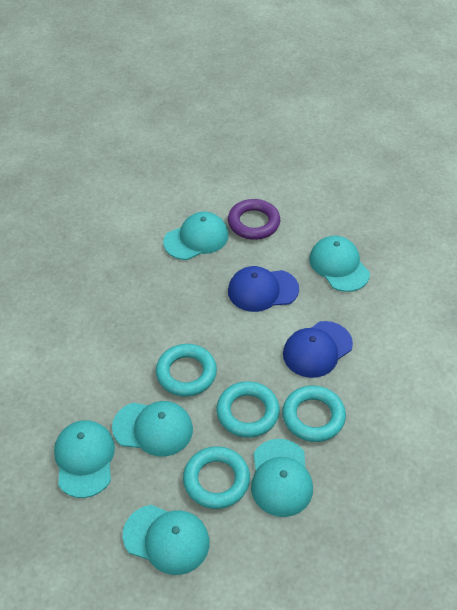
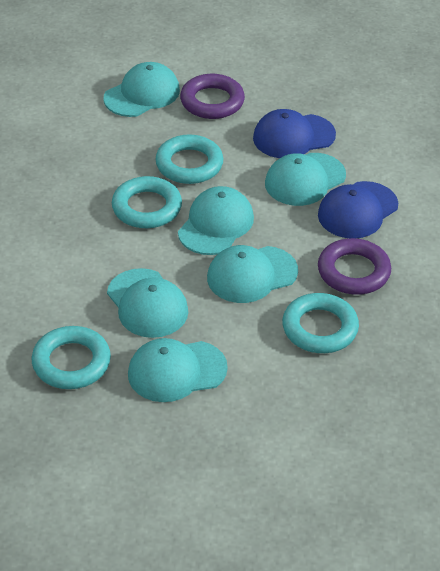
purple ring: 1 -> 2

